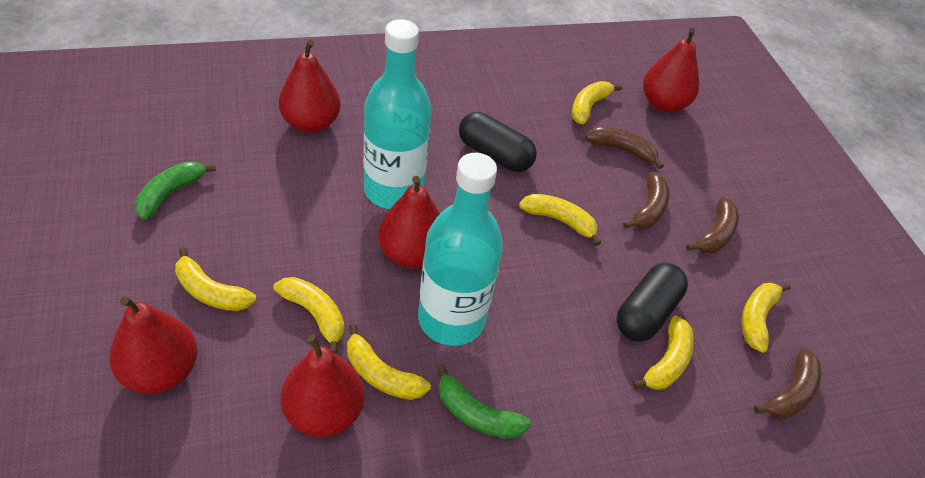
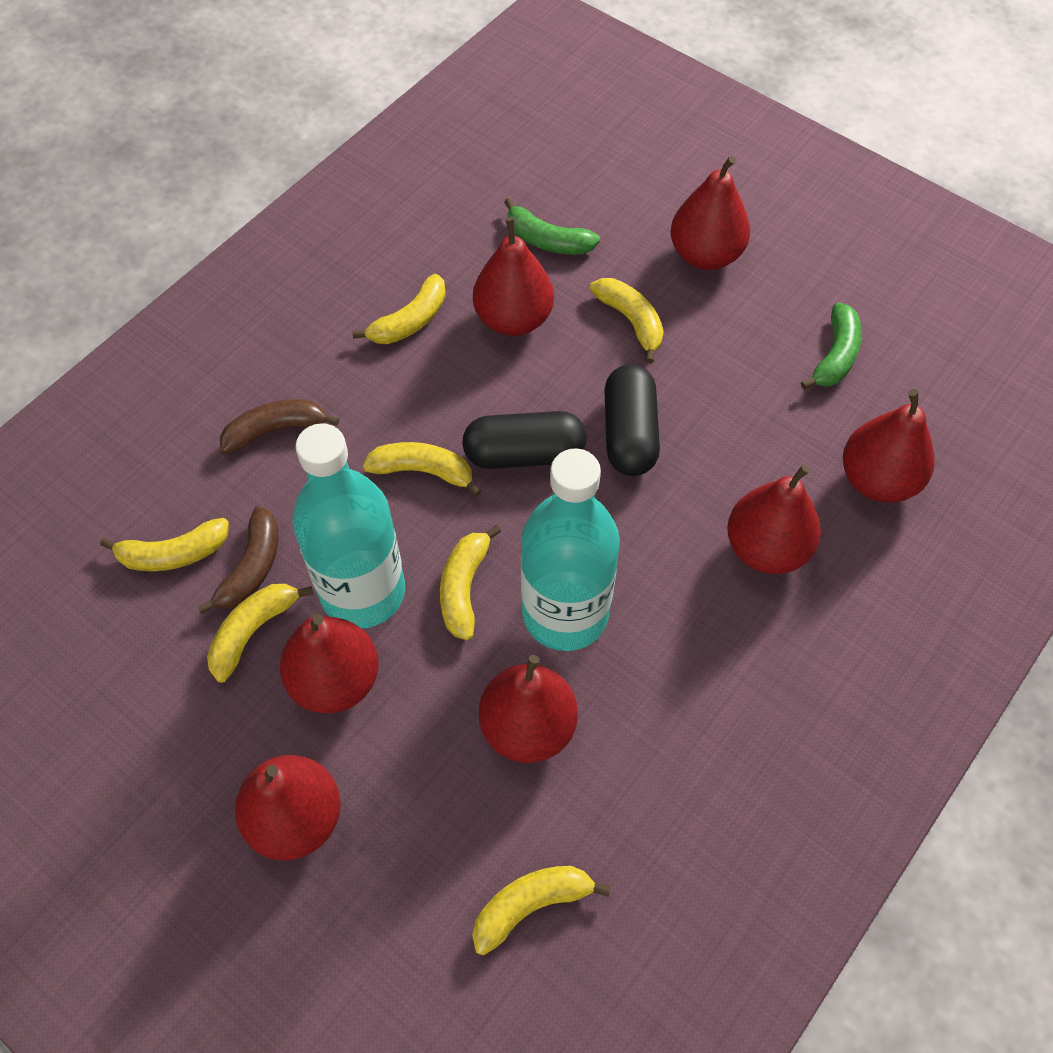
brown banana: 4 -> 2
red pear: 5 -> 7

